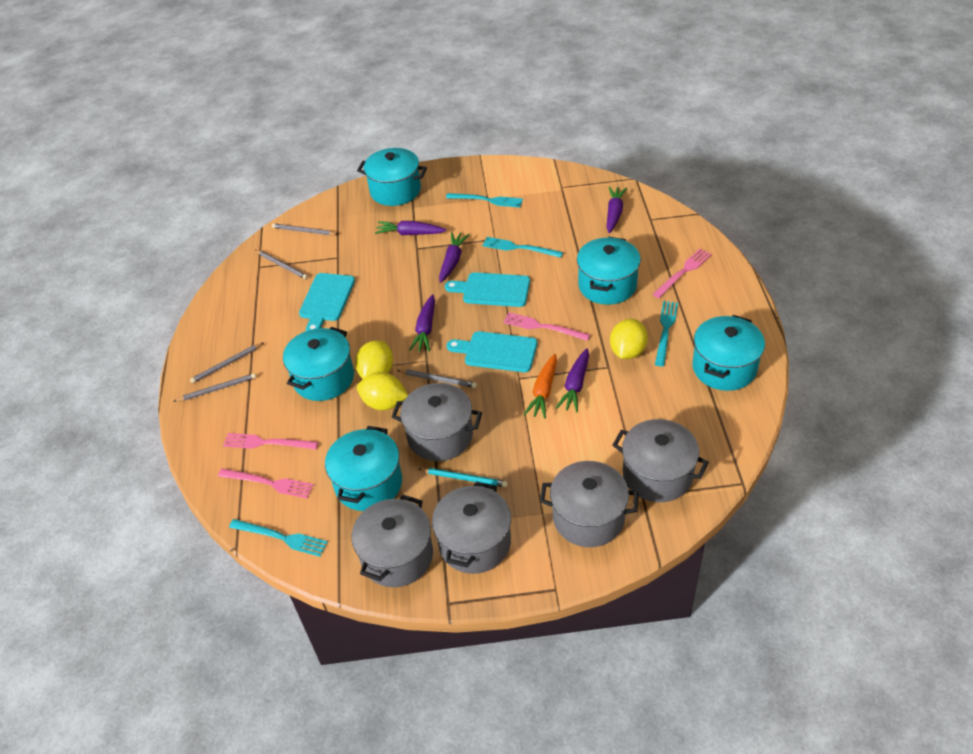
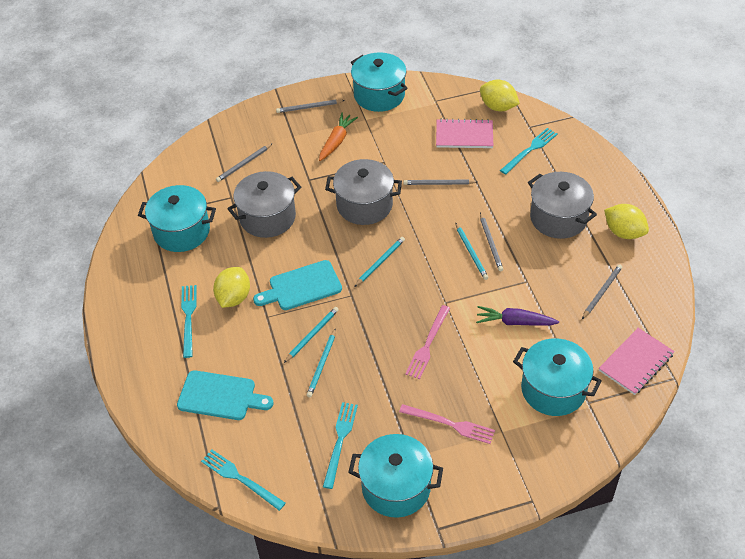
grey pot: 5 -> 3
pink fork: 4 -> 2
pink notebook: 0 -> 2
purple carrot: 5 -> 1
turquoise cutting board: 3 -> 2
turquoise pencil: 1 -> 4
turquoise pot: 5 -> 4

